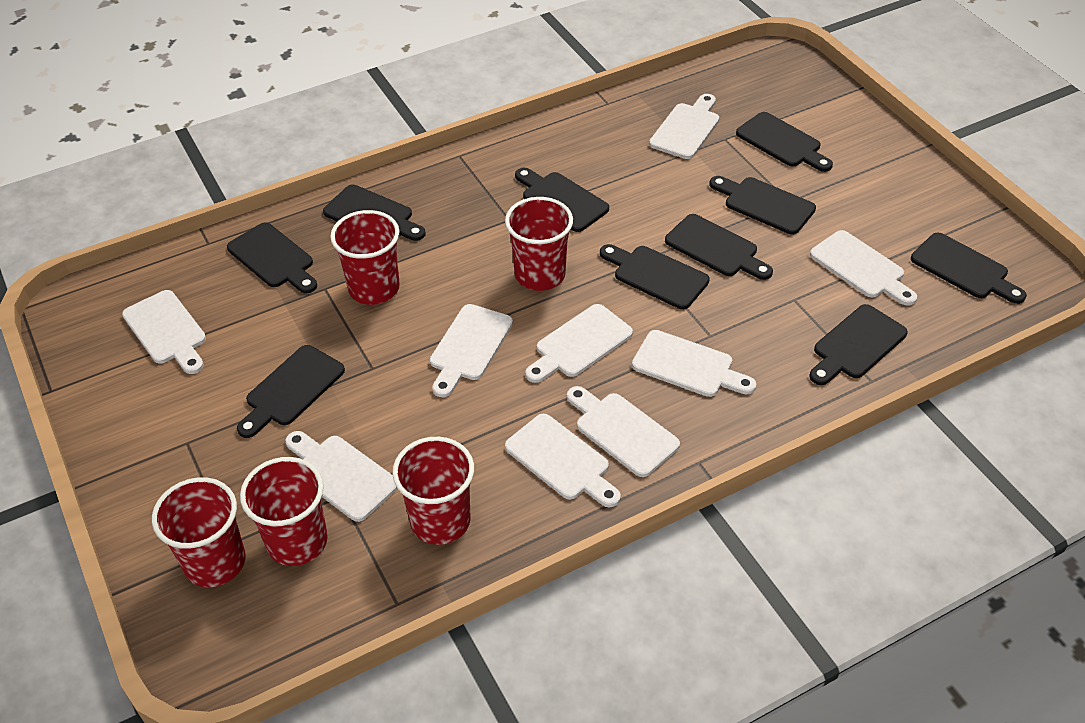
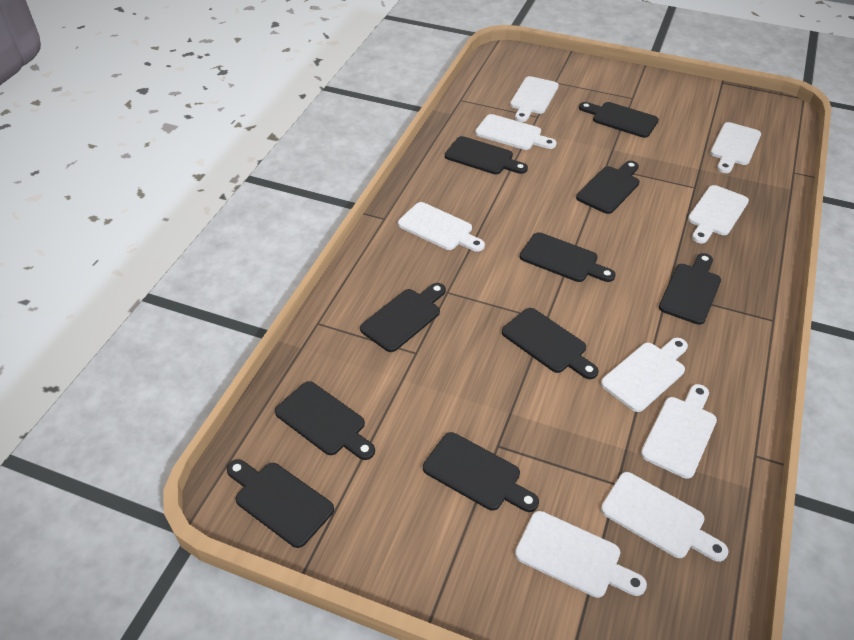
red cup: 5 -> 0

